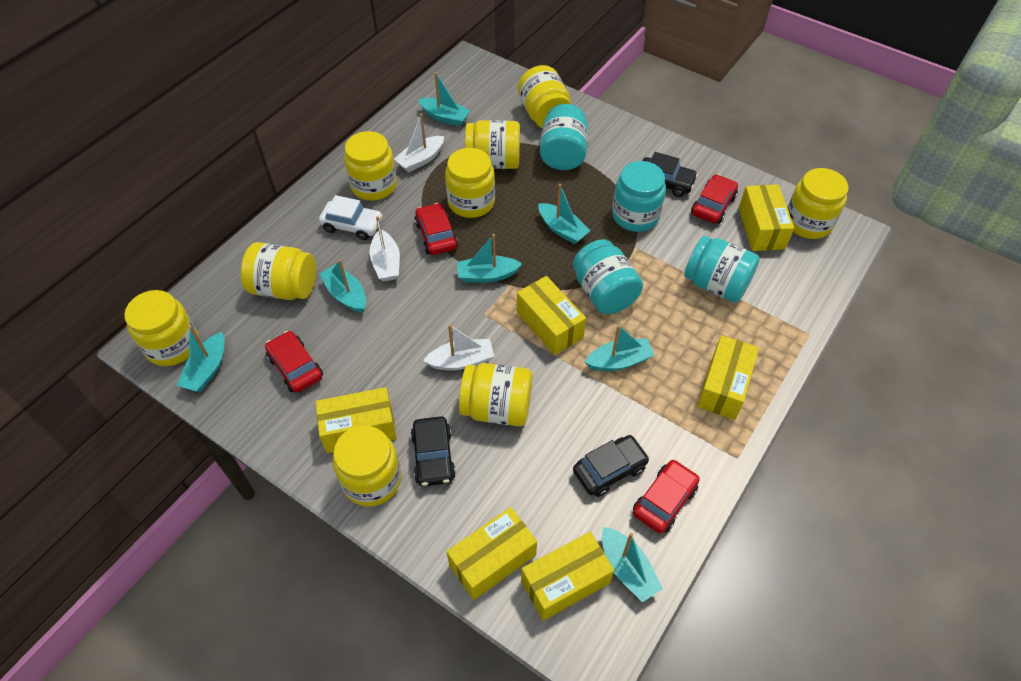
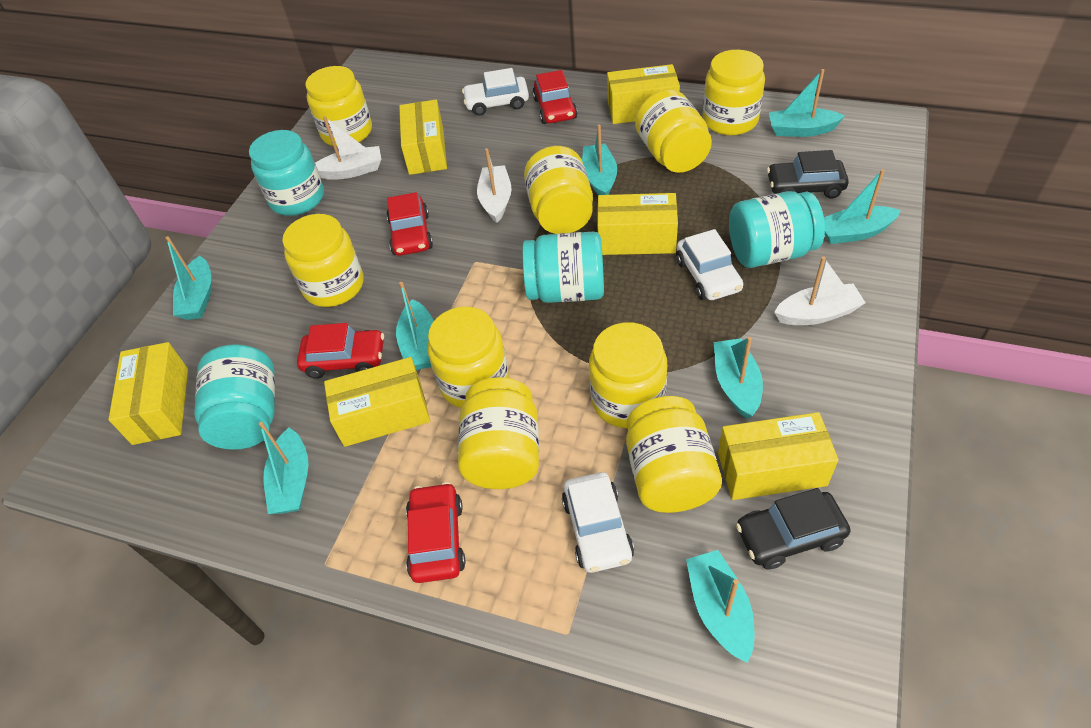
black car: 3 -> 2
turquoise boat: 7 -> 8
white car: 1 -> 3

